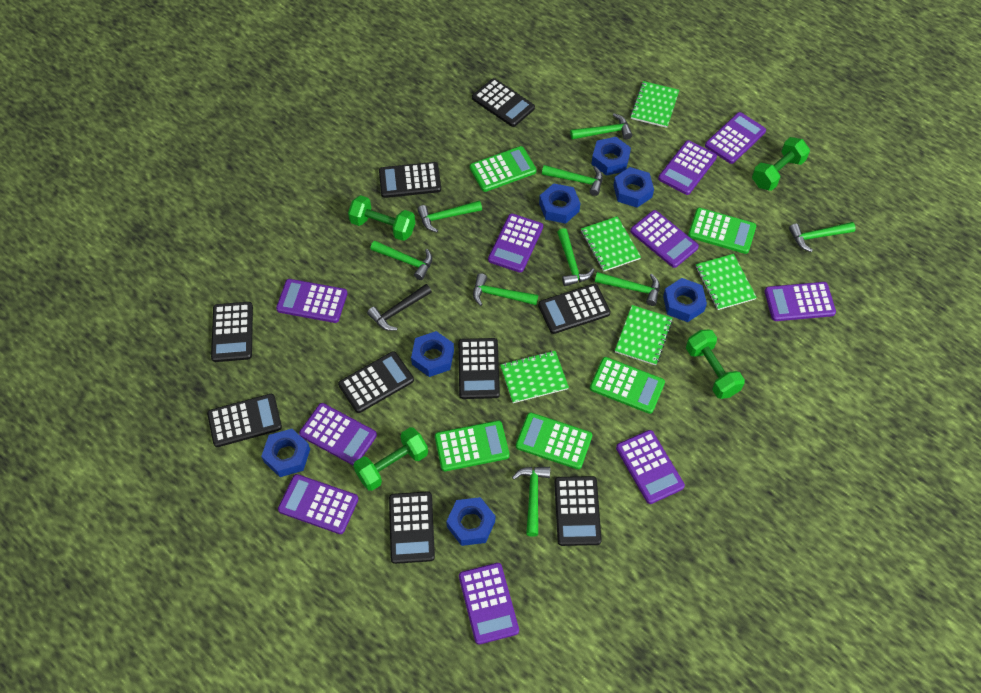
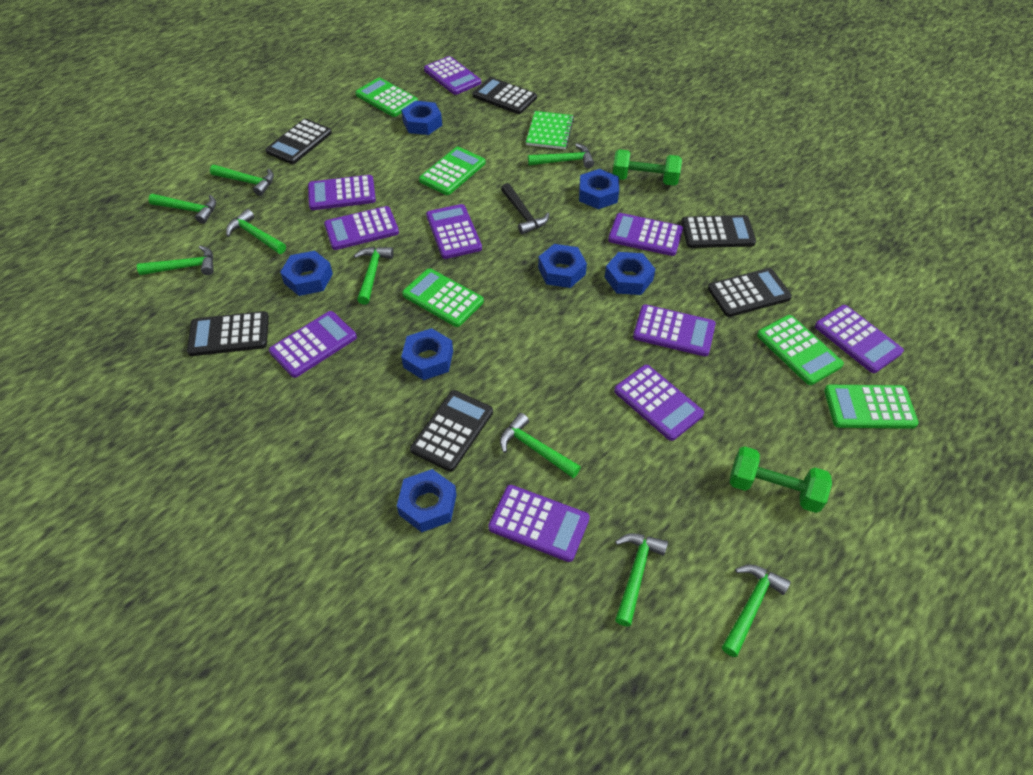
black calculator: 9 -> 6
green dumbbell: 4 -> 2
green notebook: 5 -> 1

